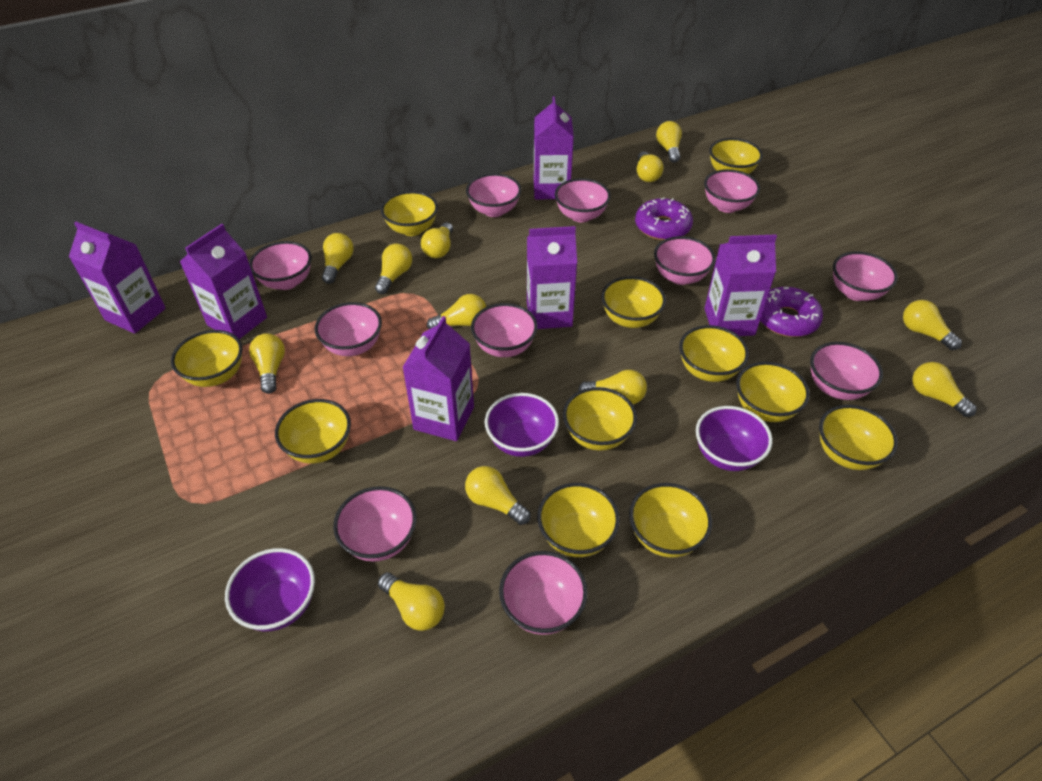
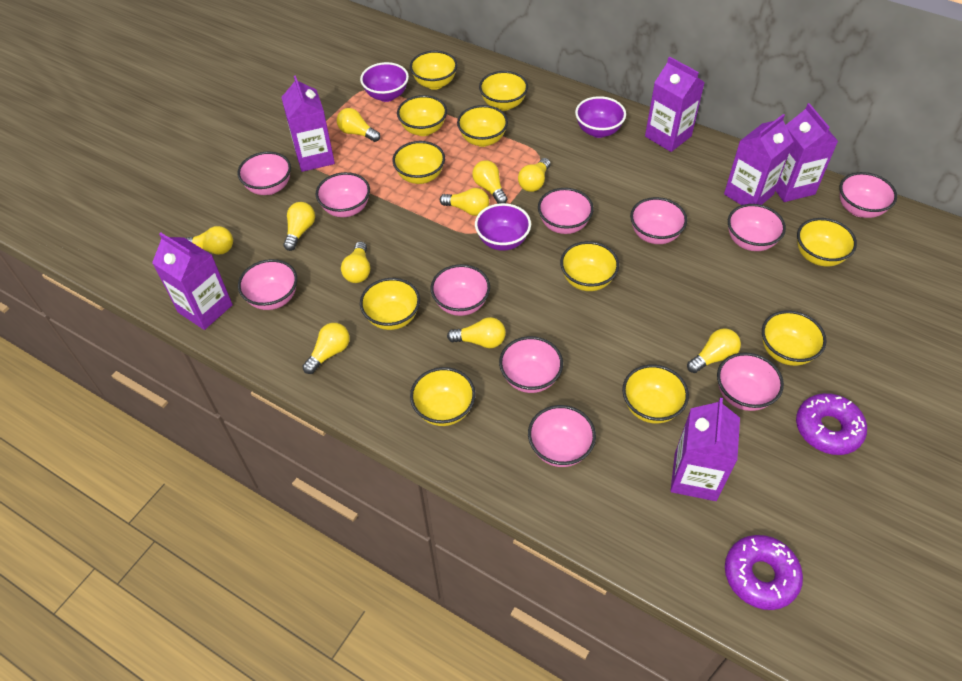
yellow light bulb: 12 -> 10

